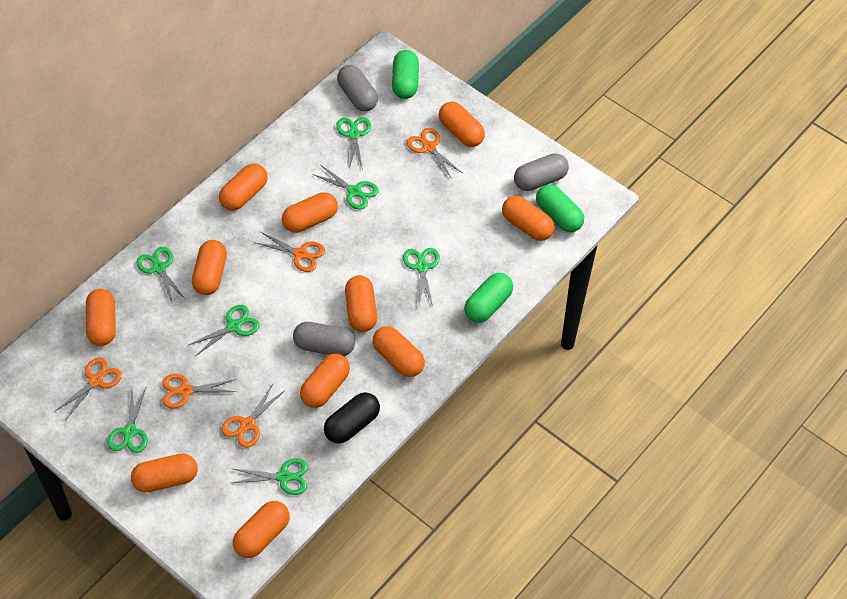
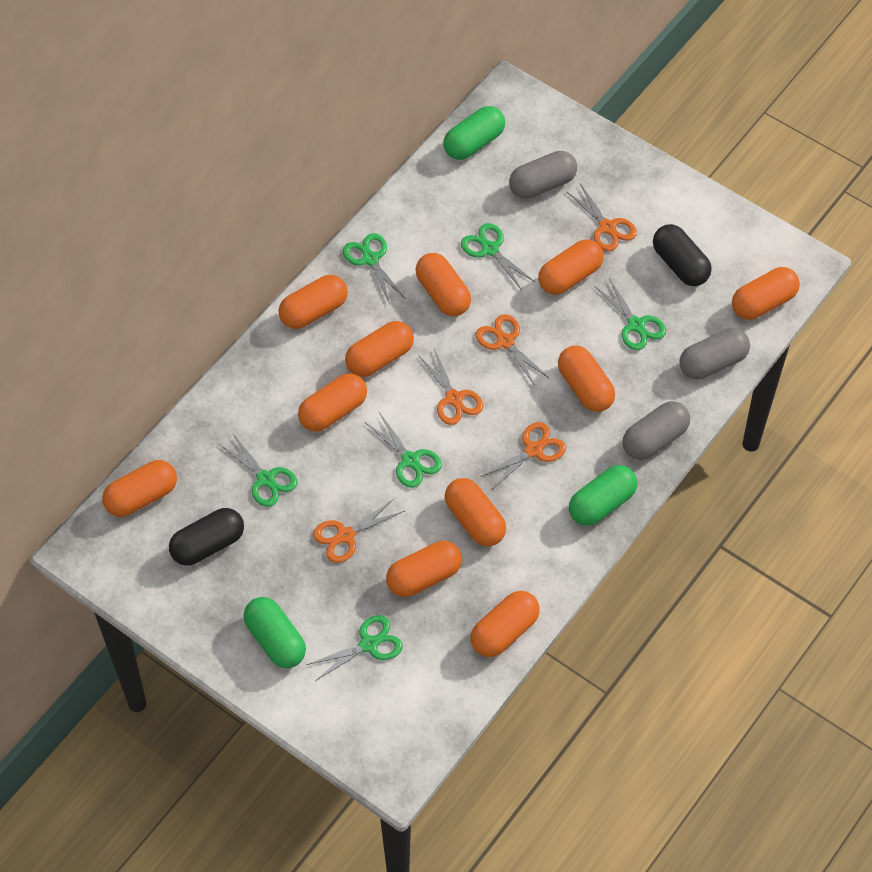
black capsule: 1 -> 2
green scissors: 7 -> 6

